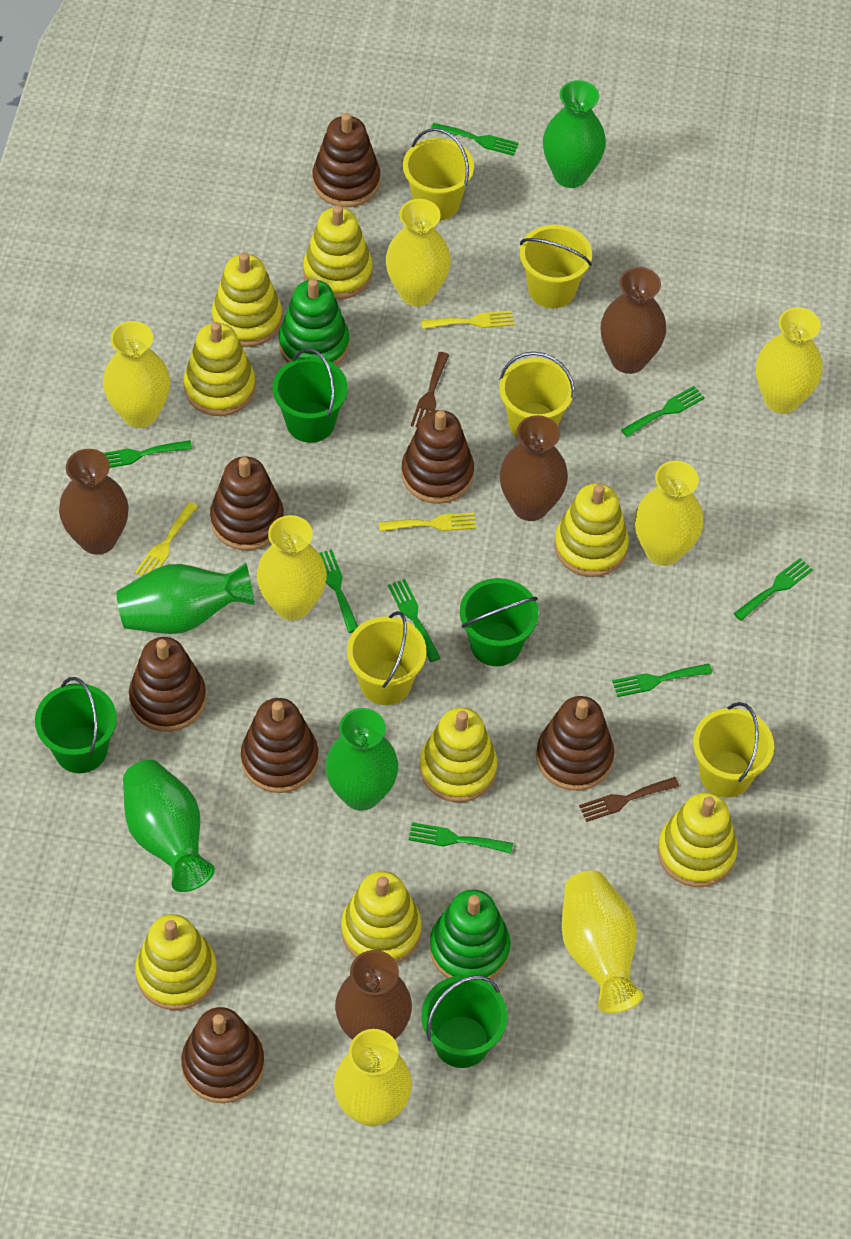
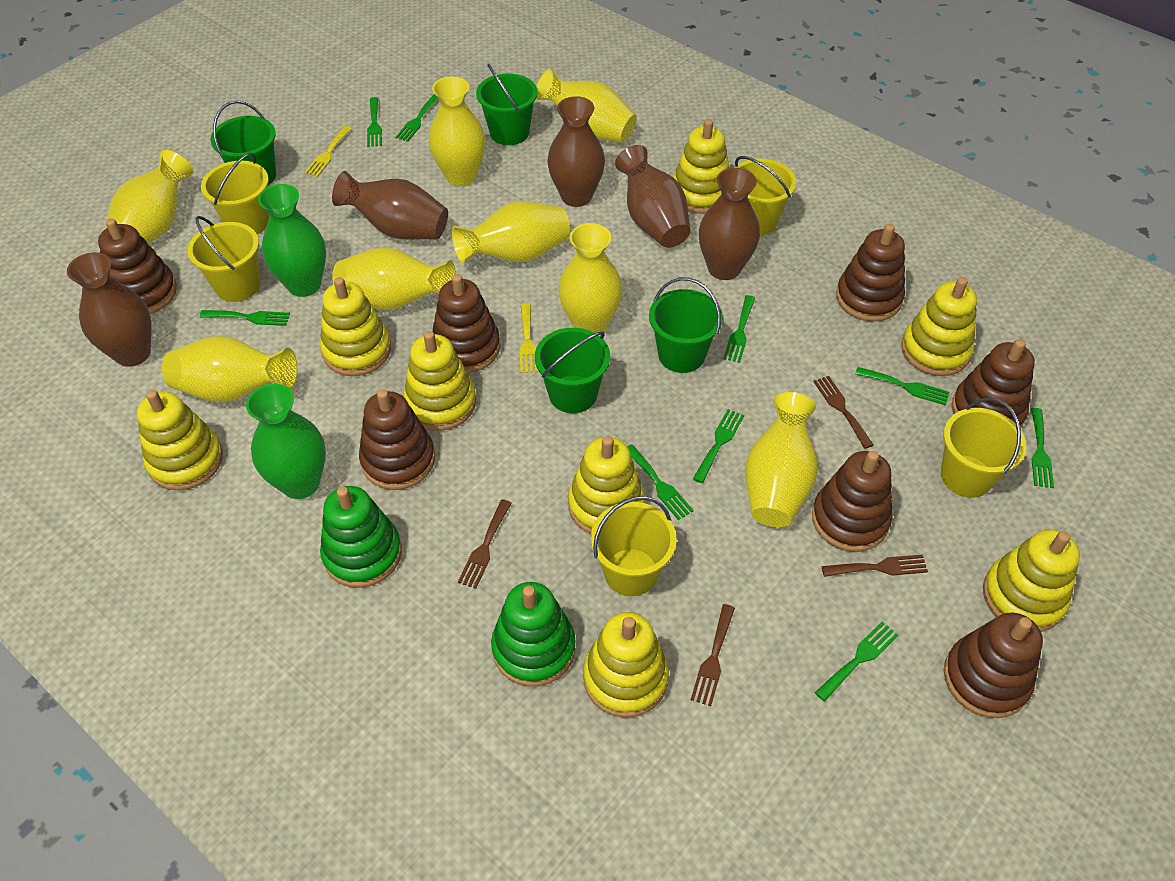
brown fork: 2 -> 4
brown vase: 4 -> 5
green fork: 8 -> 9
green vase: 4 -> 2
yellow fork: 3 -> 2
yellow vase: 7 -> 8

